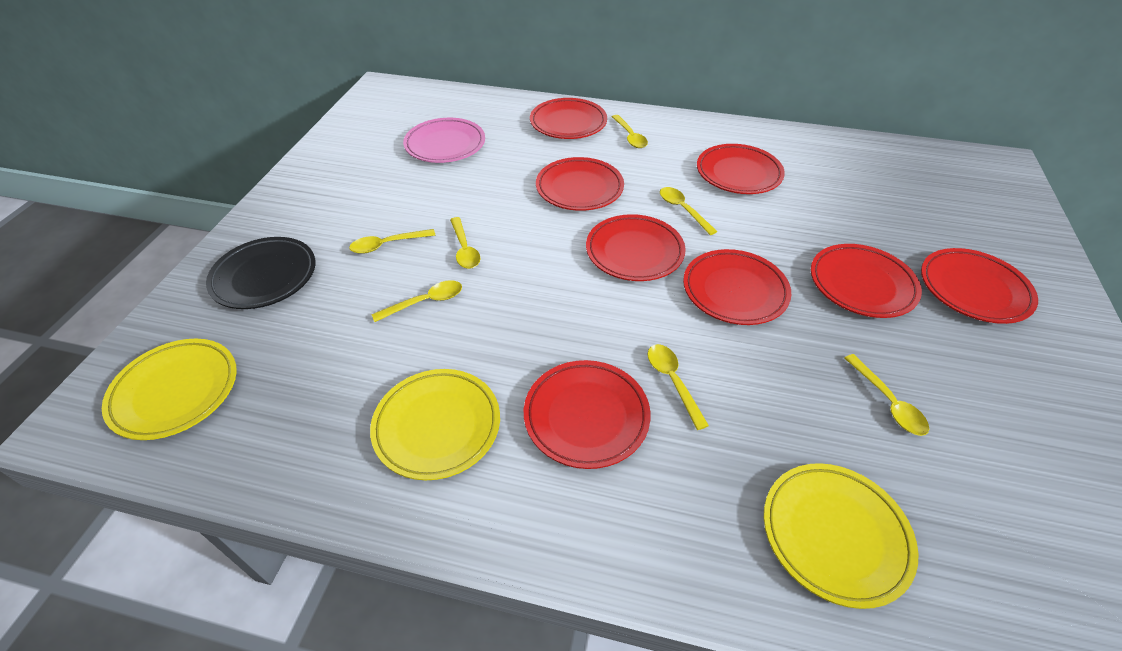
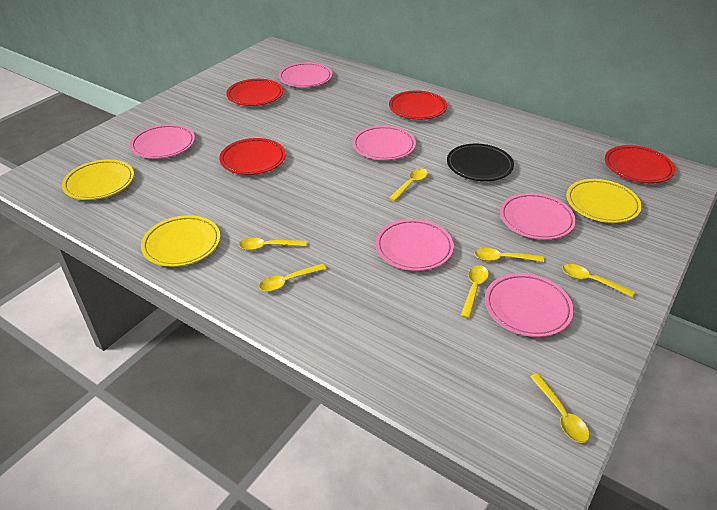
pink plate: 1 -> 6
red plate: 8 -> 4

